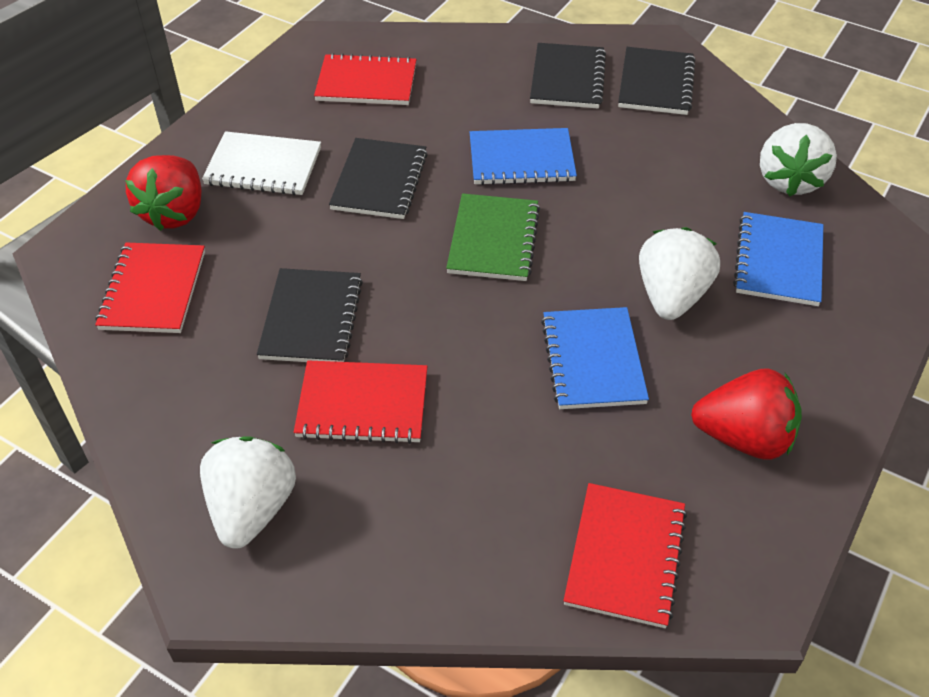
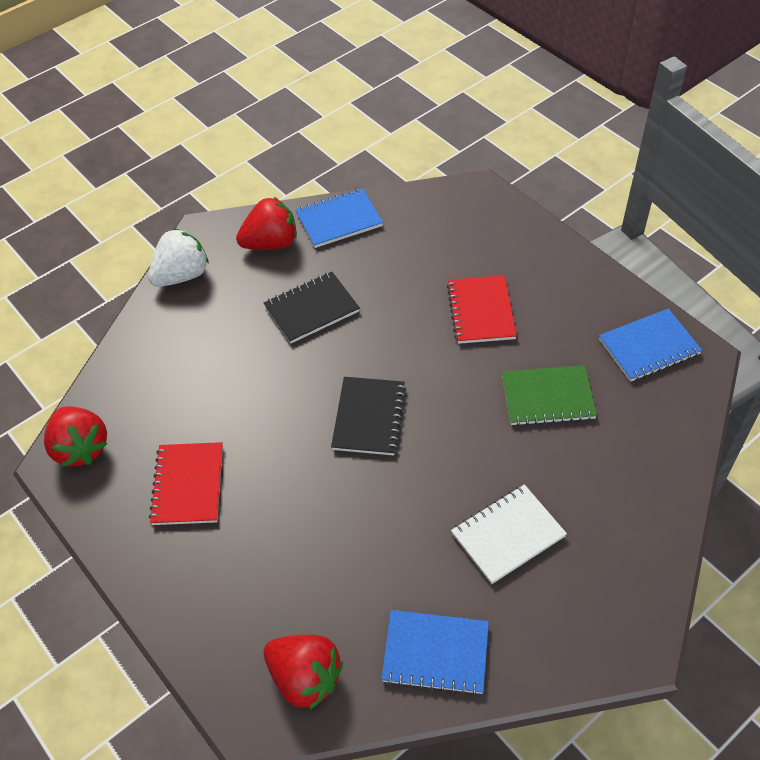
black notebook: 4 -> 2
red notebook: 4 -> 2
red strawberry: 2 -> 3
white strawberry: 3 -> 1

